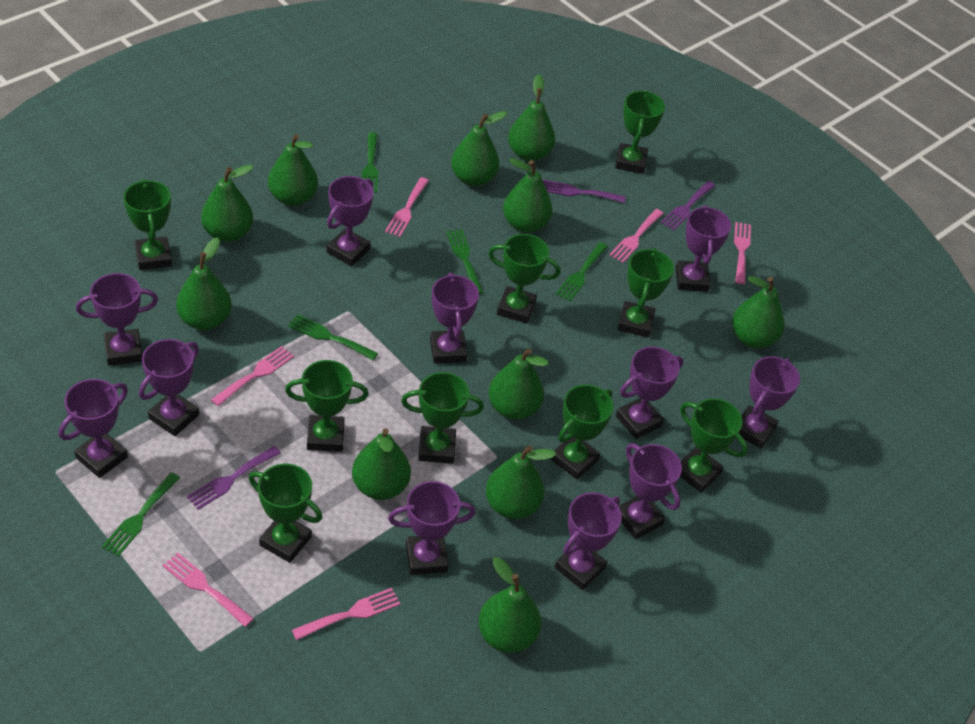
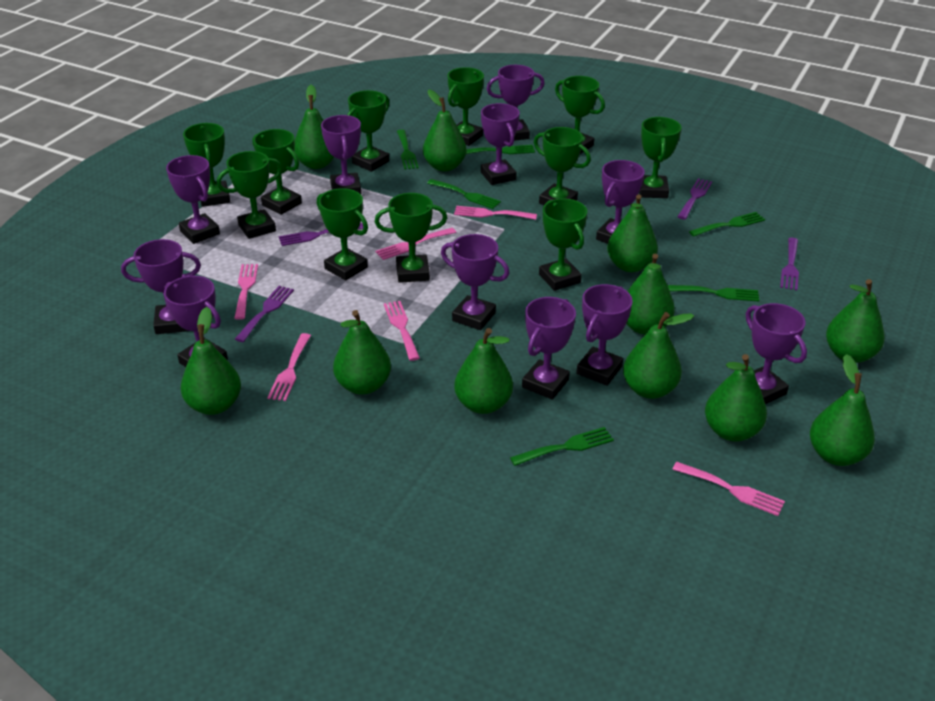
green fork: 5 -> 6
green trophy: 9 -> 11
purple fork: 3 -> 4

